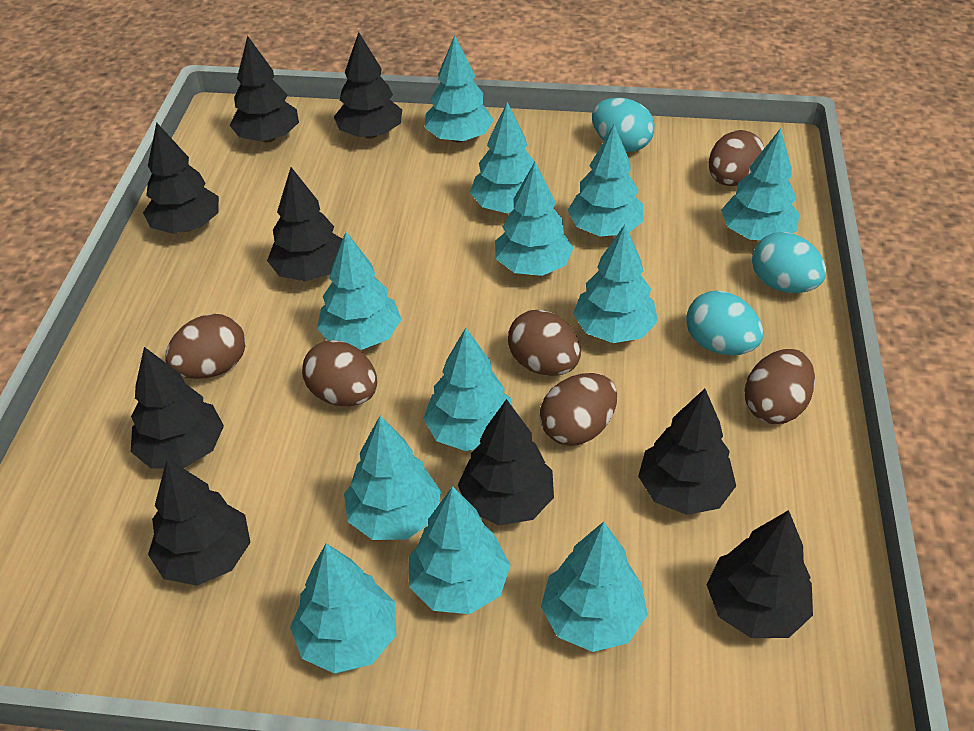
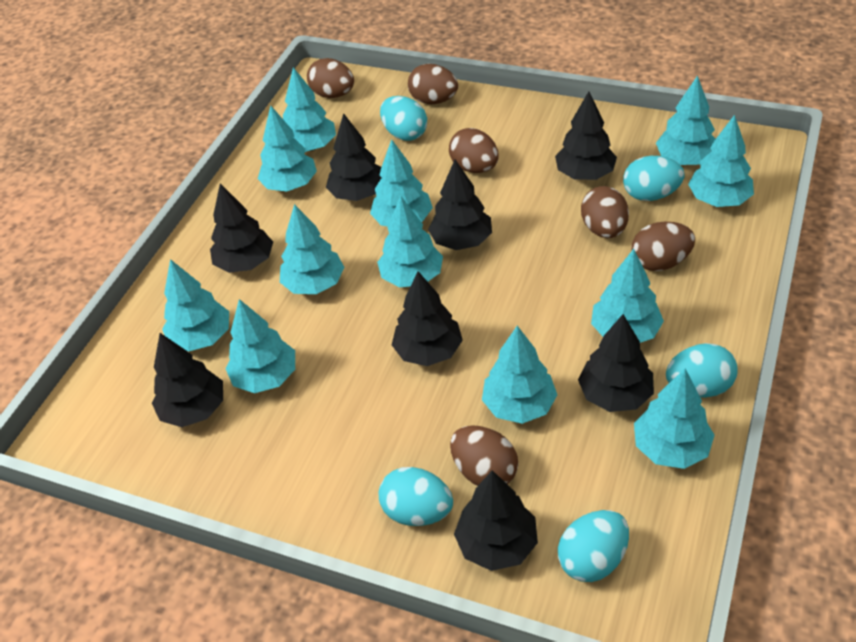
black tree: 9 -> 8
turquoise egg: 3 -> 5

